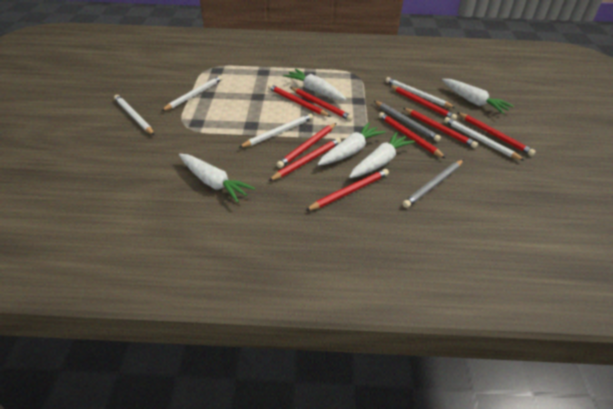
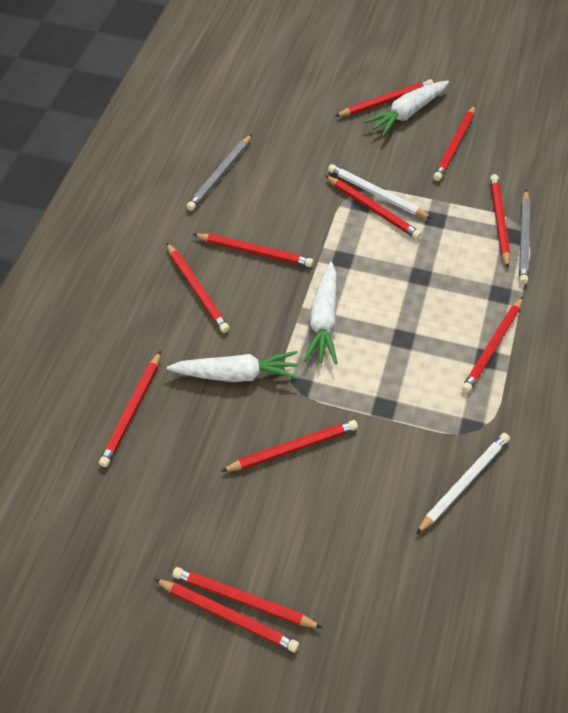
red pencil: 9 -> 11
white carrot: 5 -> 3
white pencil: 5 -> 2

